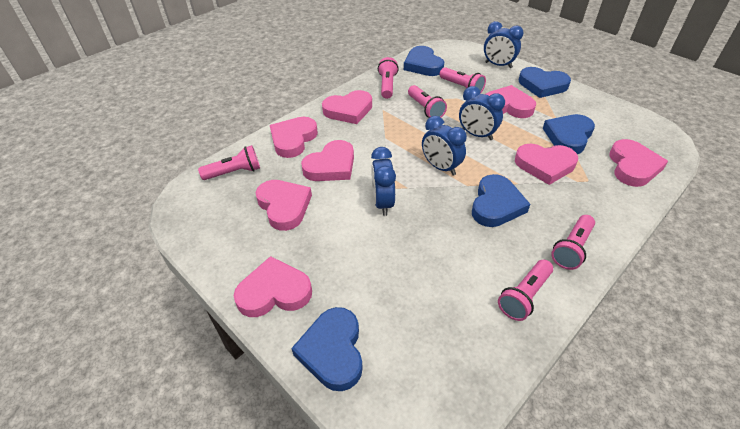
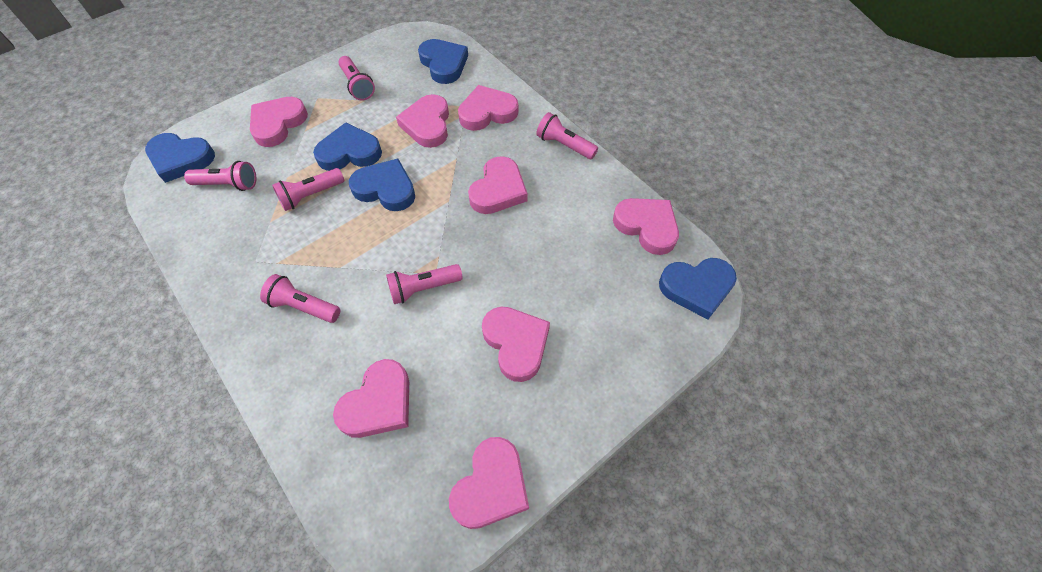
blue clock: 4 -> 0

